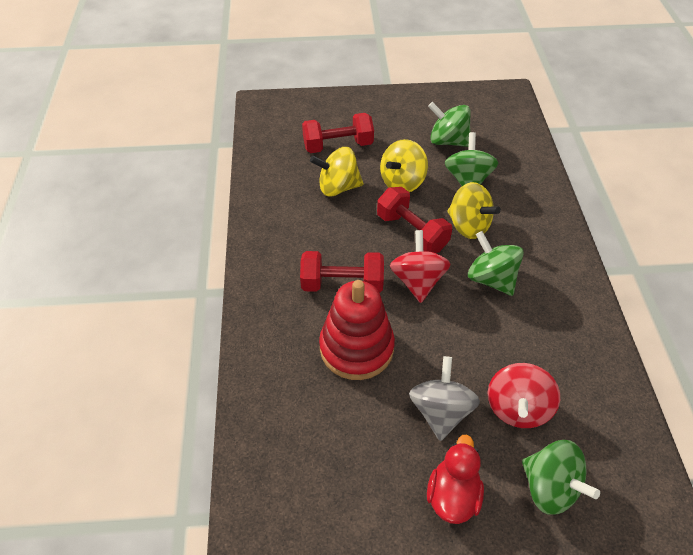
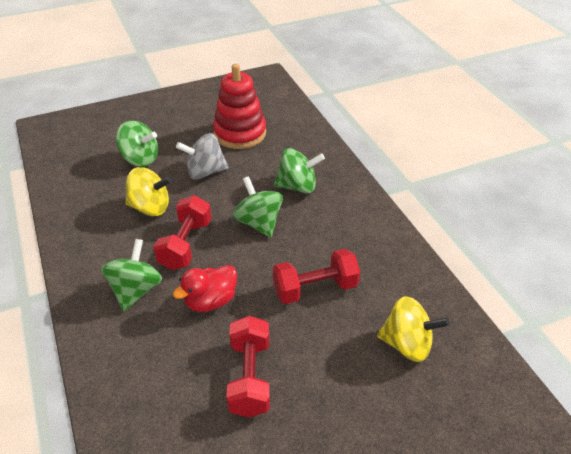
red spinning top: 2 -> 0
yellow spinning top: 3 -> 2

